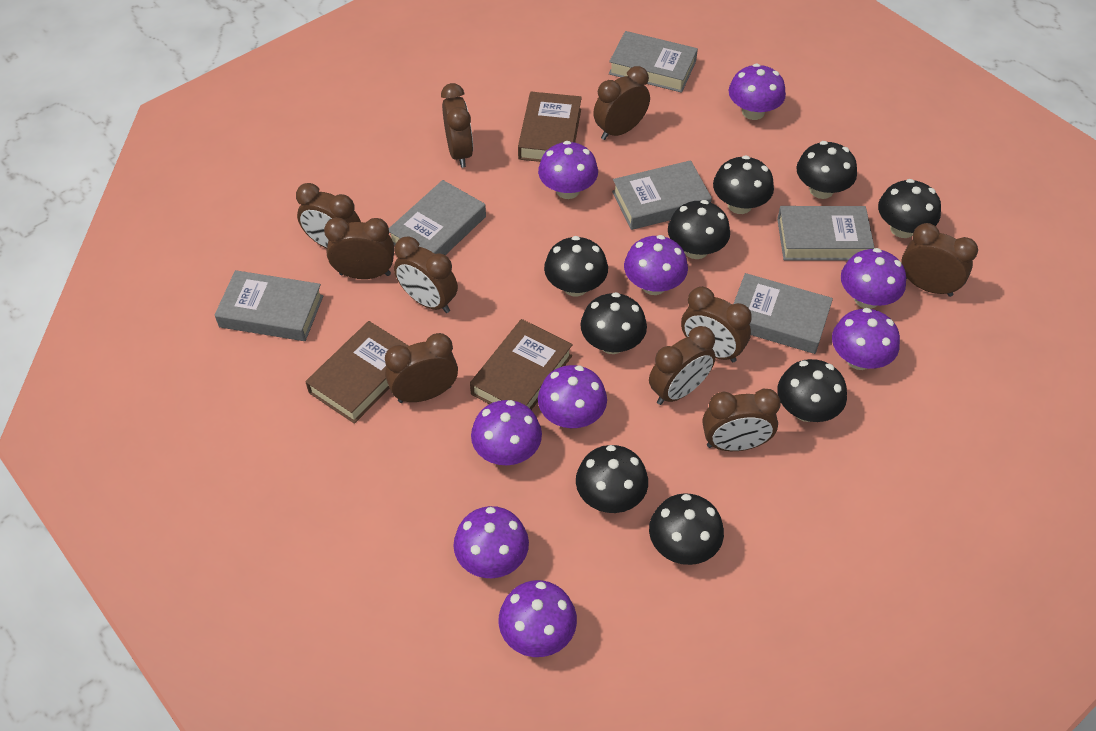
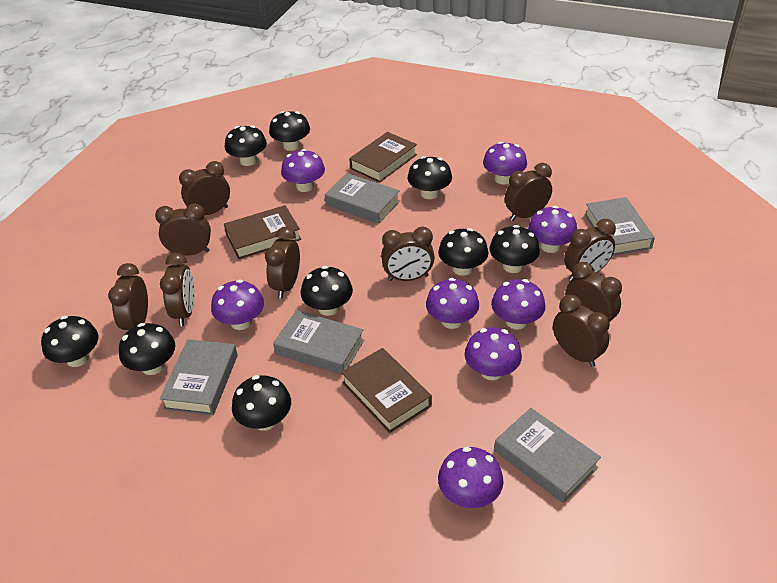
grey book: 6 -> 5
purple mushroom: 9 -> 8

